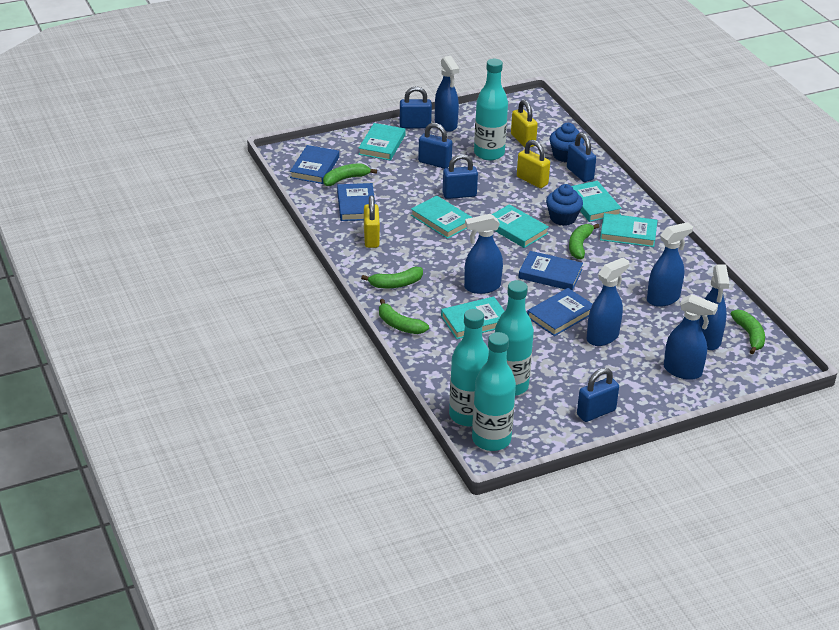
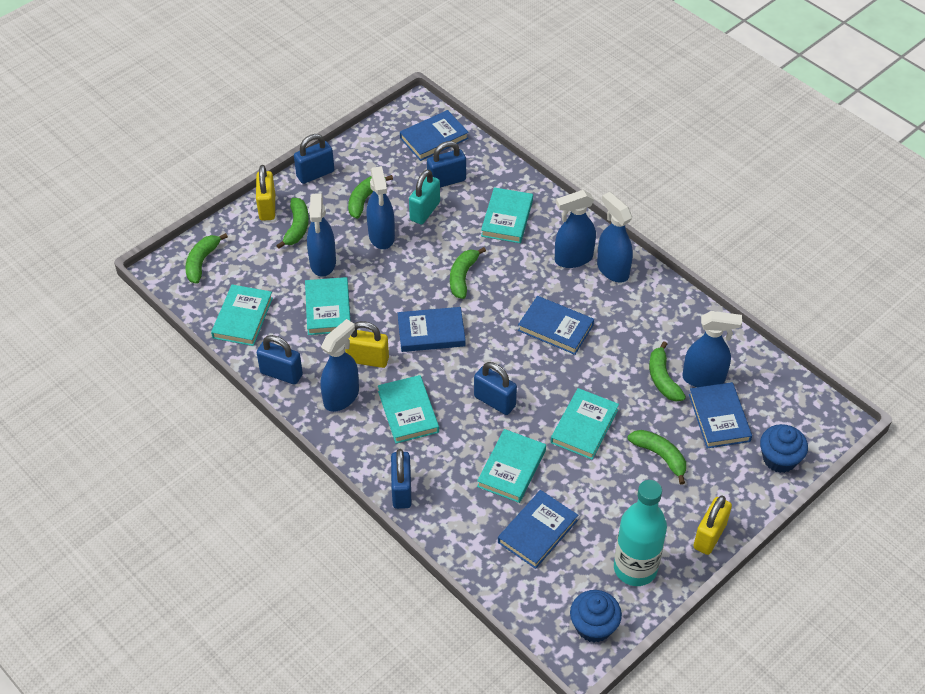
blue book: 4 -> 5
green banana: 5 -> 6
turquoise bottle: 4 -> 1
turquoise padlock: 0 -> 1

